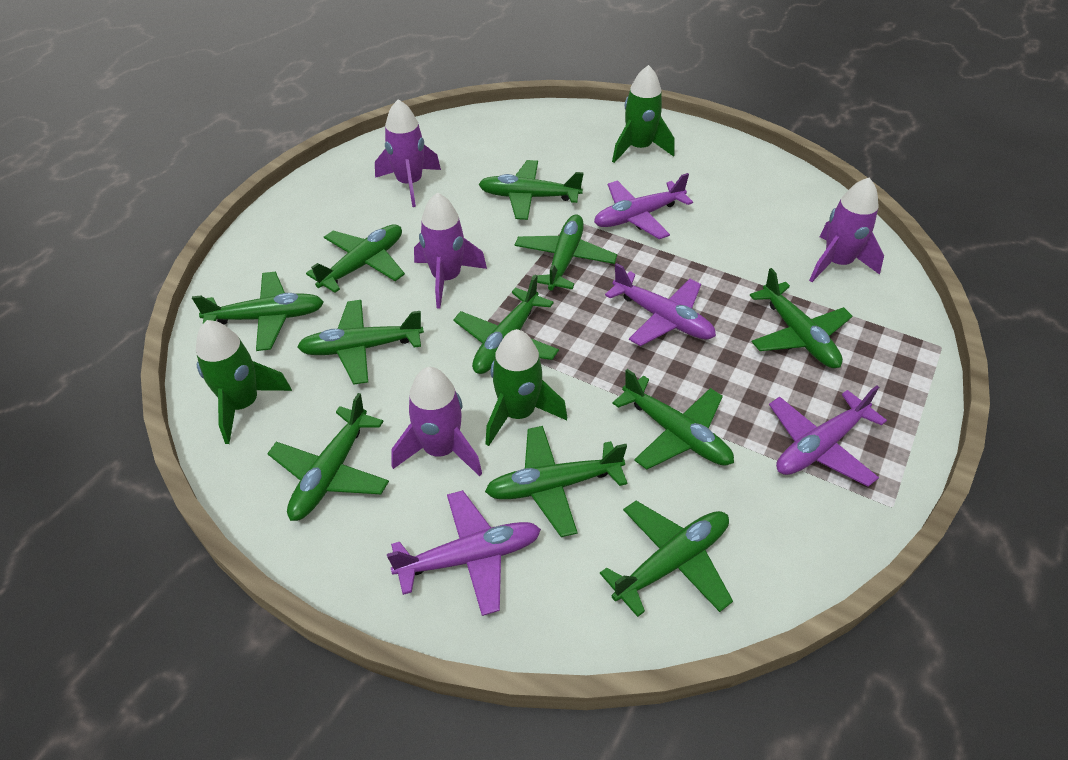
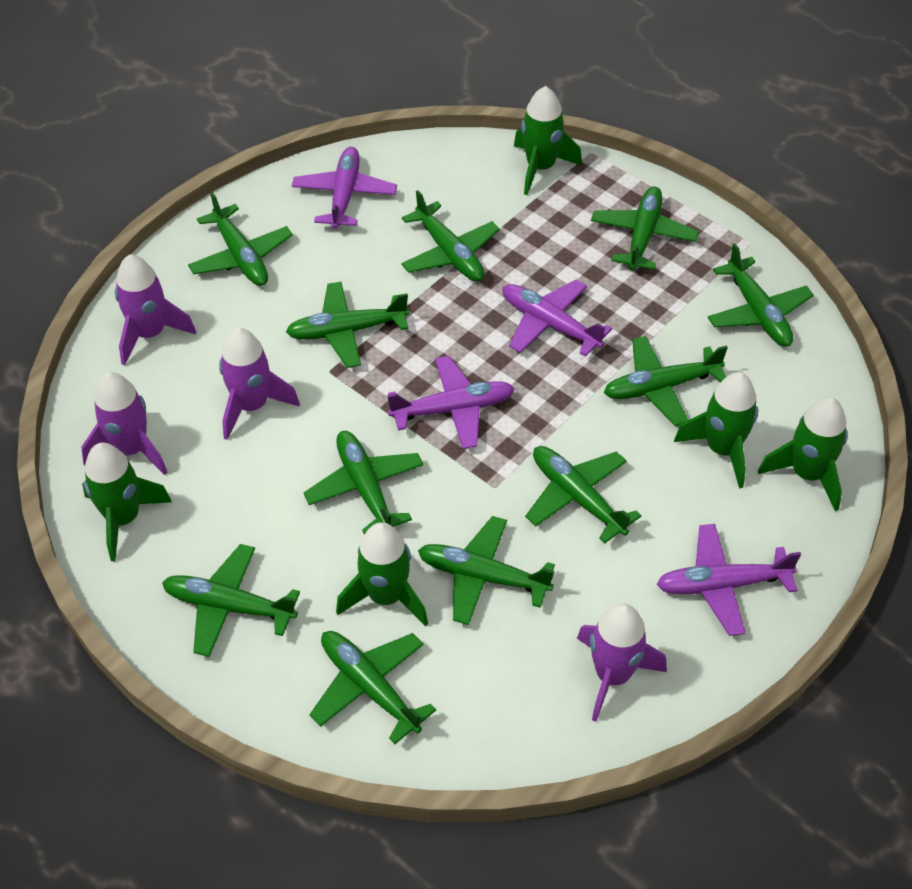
green rocket: 3 -> 5

